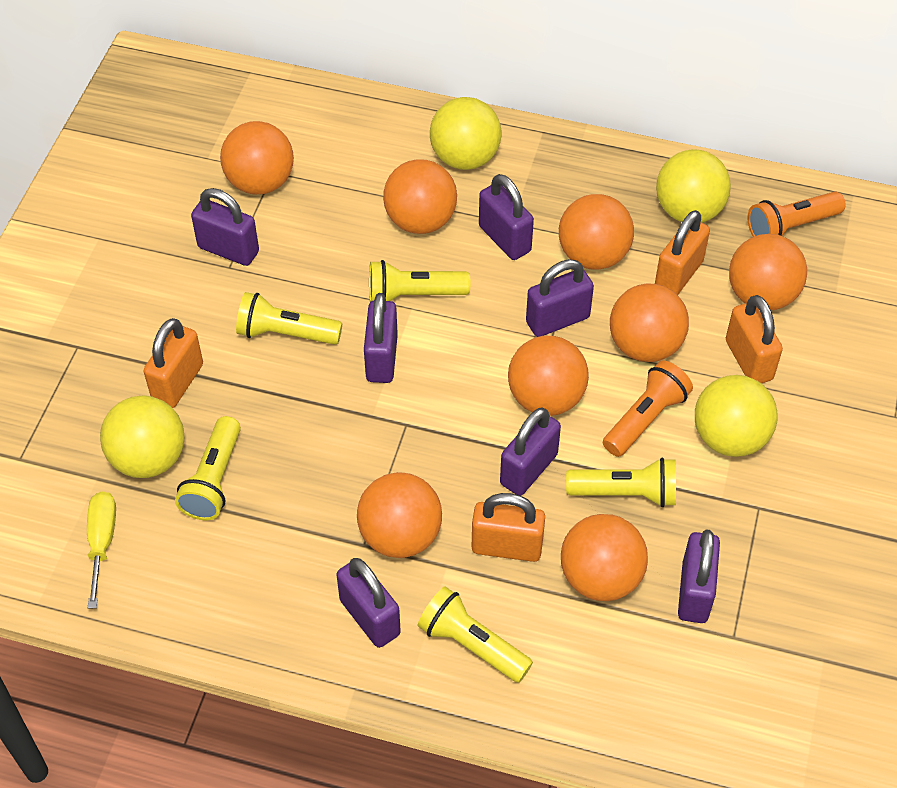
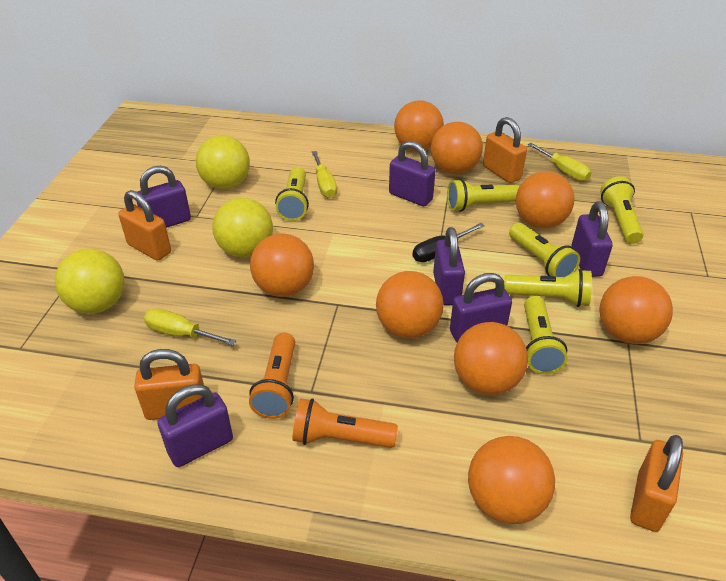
black screwdriver: 0 -> 1
purple padlock: 7 -> 6
yellow ball: 4 -> 3
yellow flashlight: 5 -> 6
yellow screwdriver: 1 -> 3

